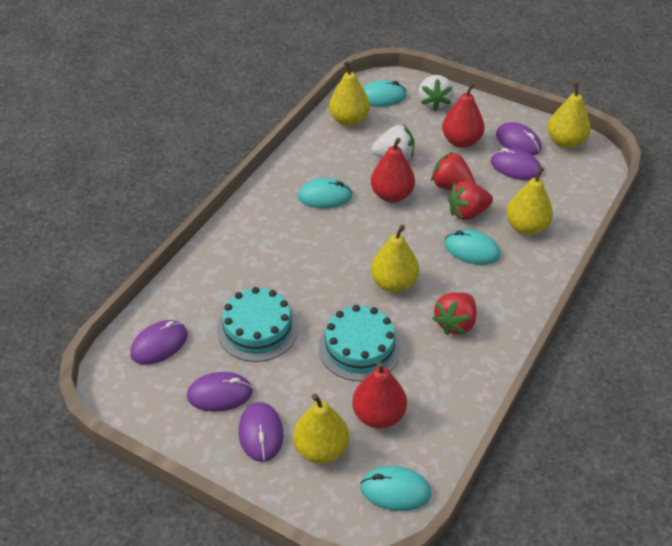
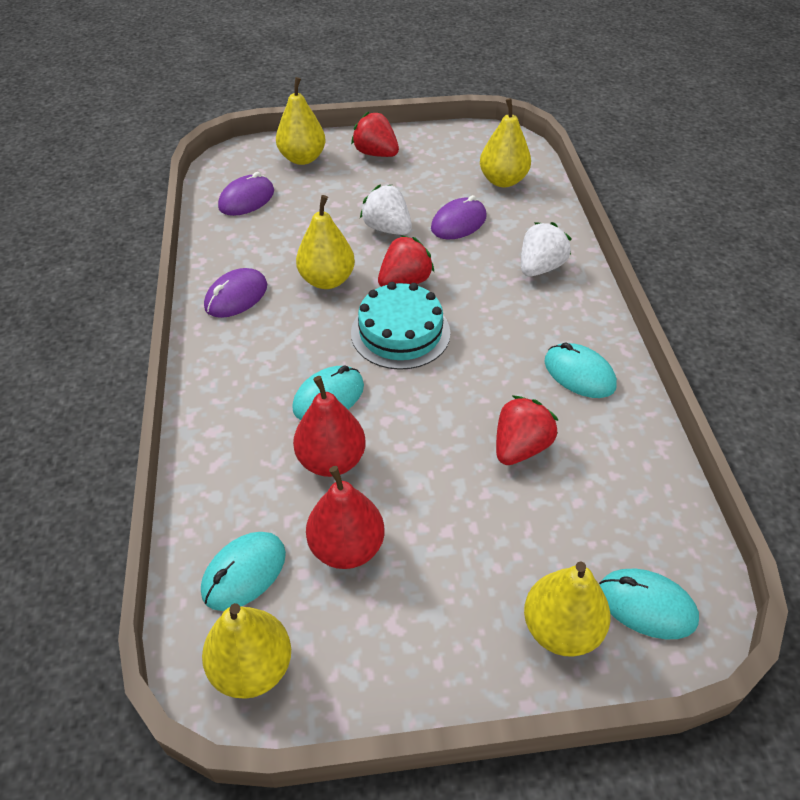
purple mouse: 5 -> 3
red pear: 3 -> 2
turquoise cake: 2 -> 1

